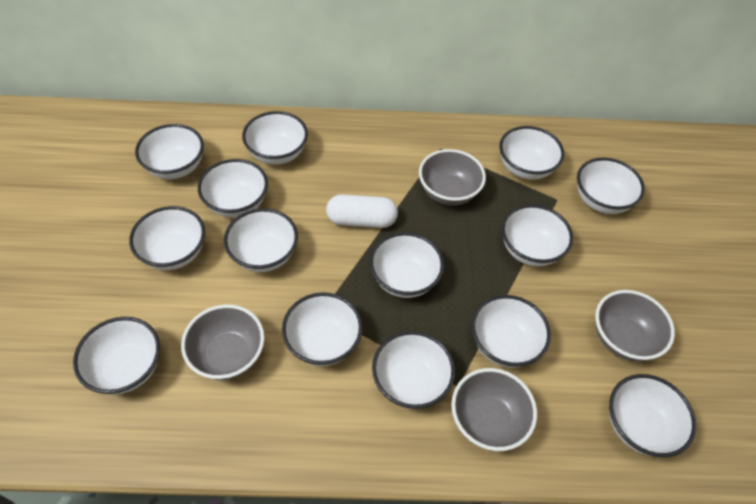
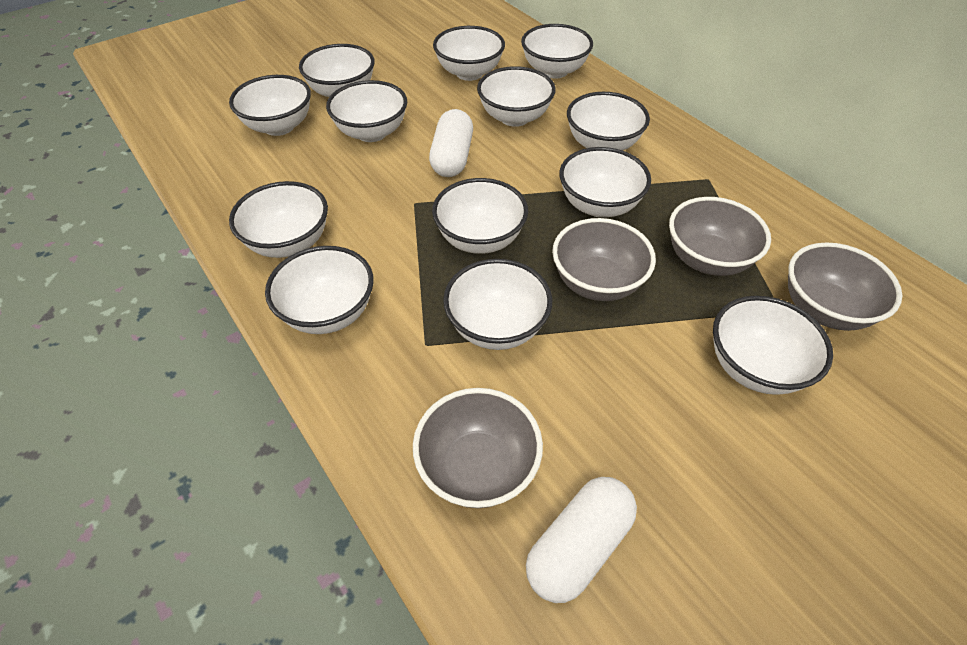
white bowl: 14 -> 13
white capsule: 1 -> 2

